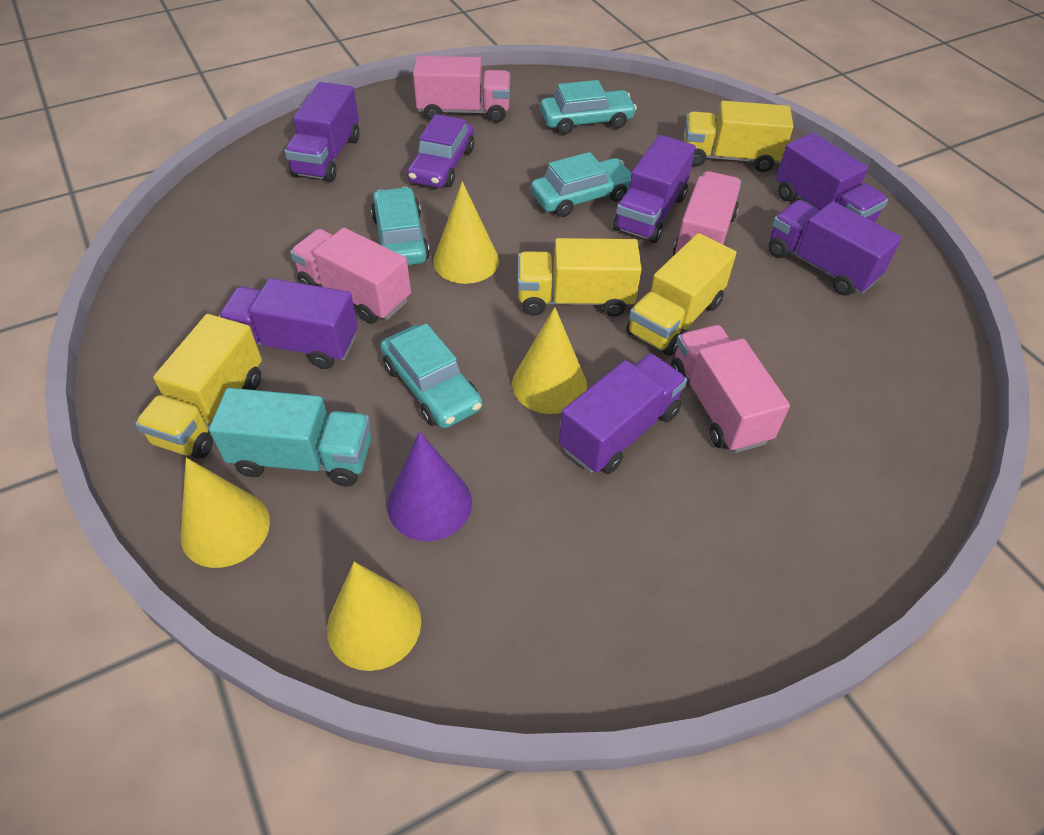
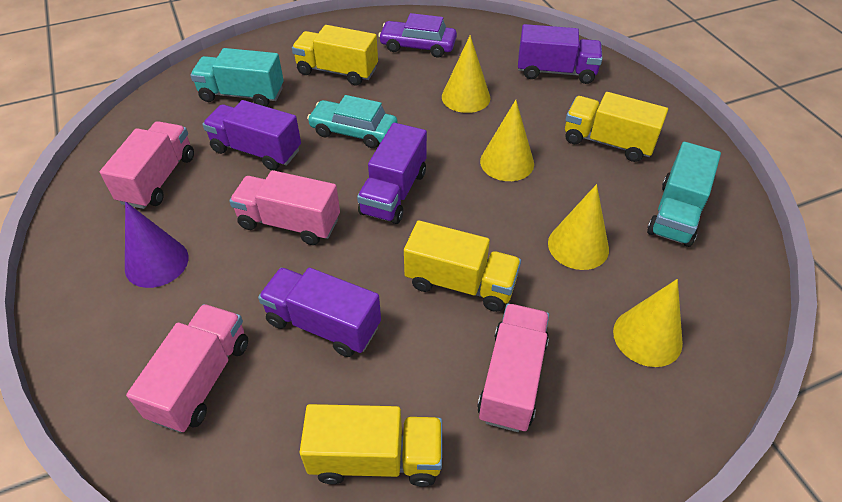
purple truck: 6 -> 4
turquoise car: 4 -> 1
turquoise truck: 1 -> 2

